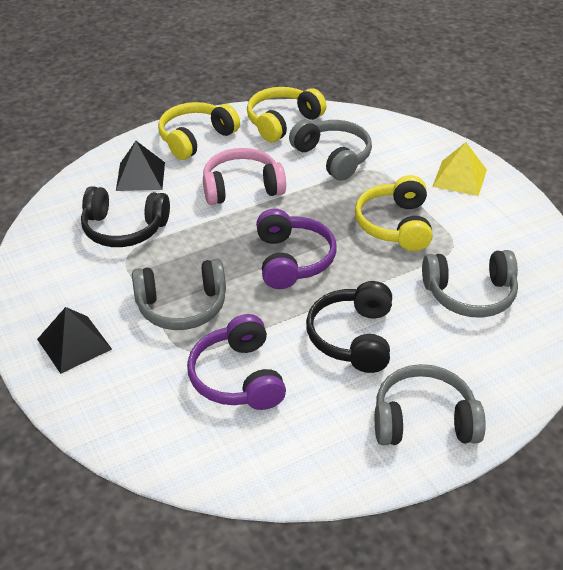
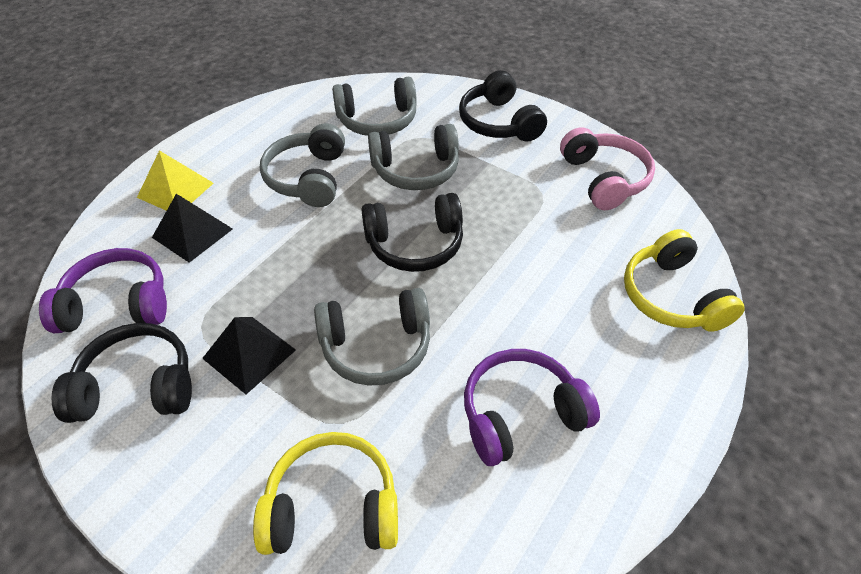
black headphones: 2 -> 3
yellow headphones: 3 -> 2

